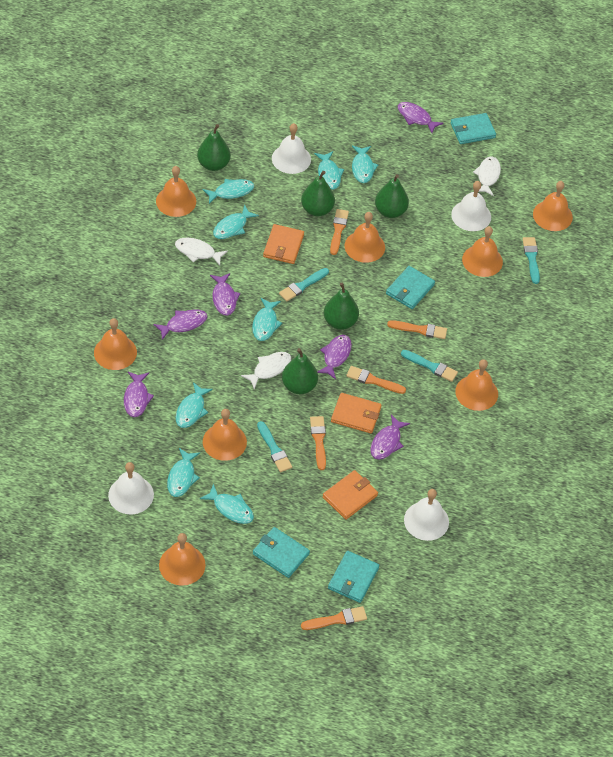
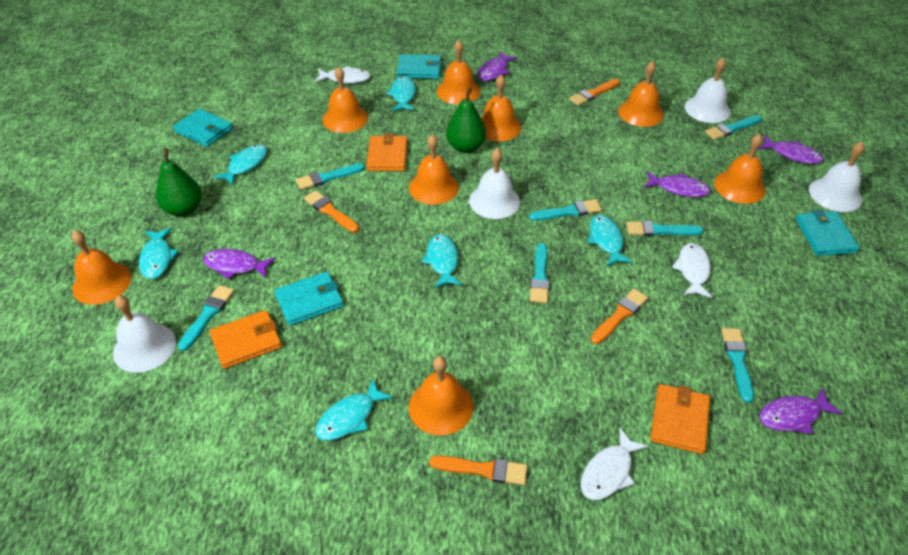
green pear: 5 -> 2
orange brush: 5 -> 4
purple fish: 6 -> 5
turquoise brush: 4 -> 7
turquoise fish: 8 -> 6

